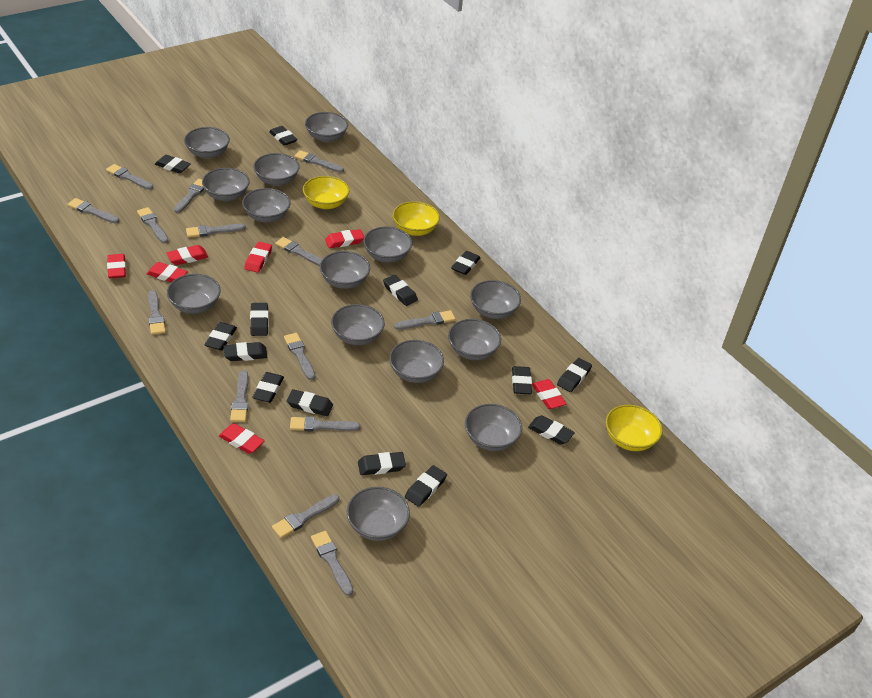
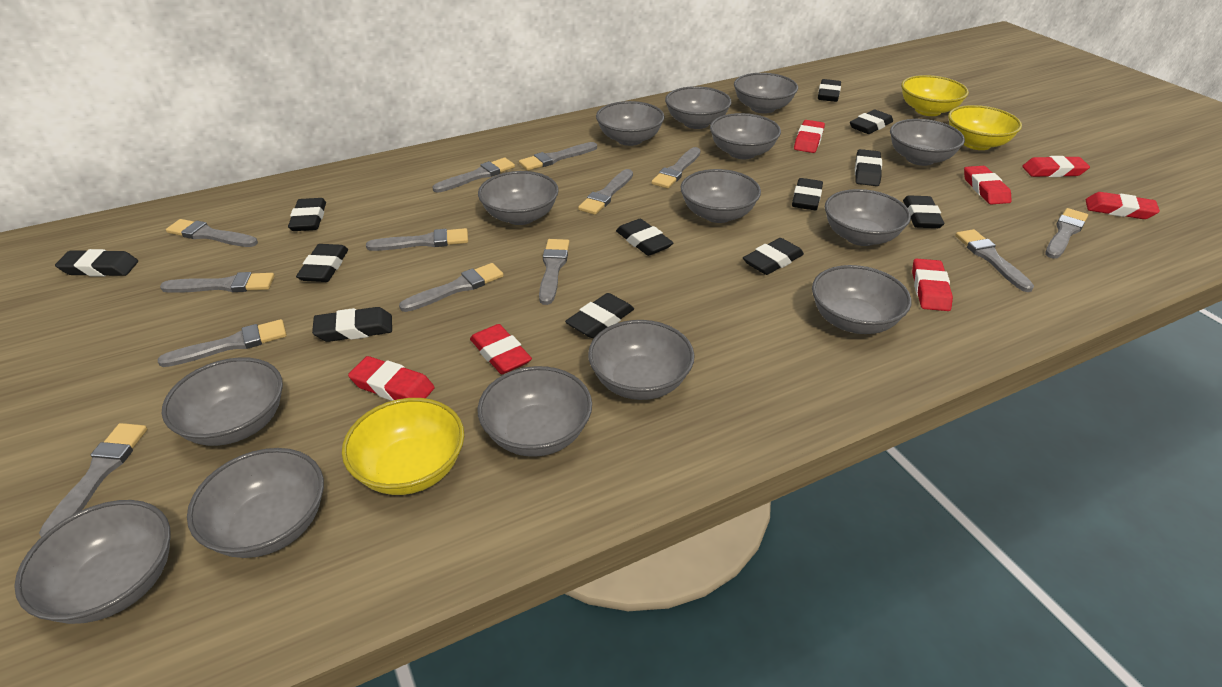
black eraser: 14 -> 12
grey brush: 14 -> 13

